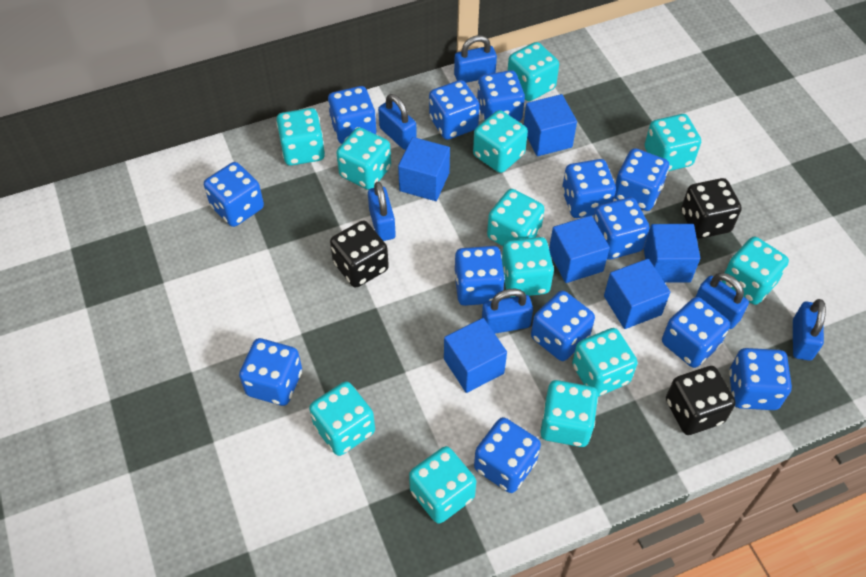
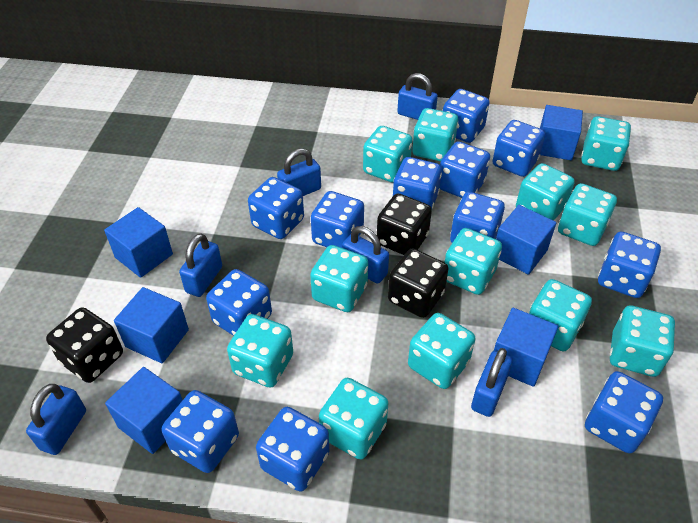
blue dice: 13 -> 12

